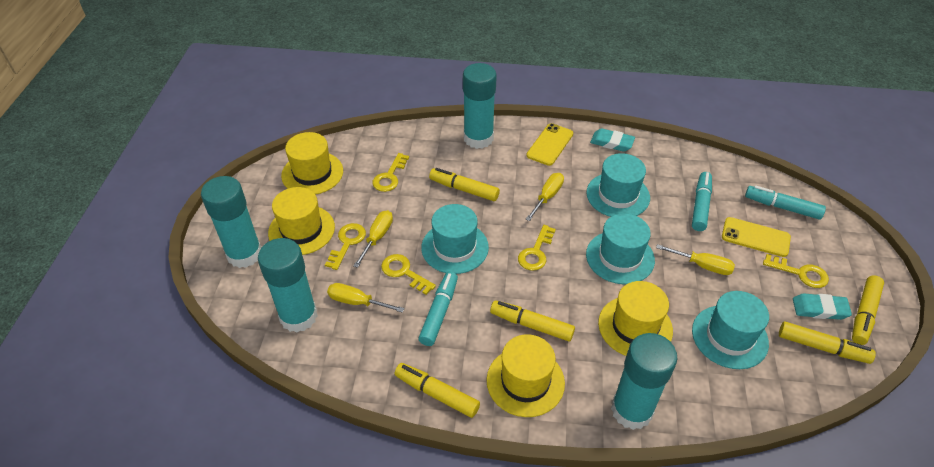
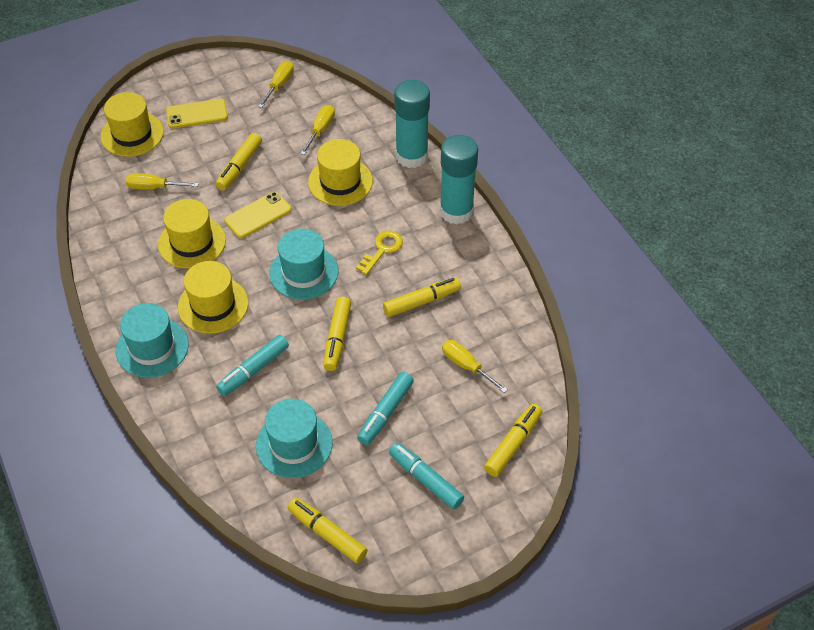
turquoise eraser: 2 -> 0
turquoise glue stick: 4 -> 2
turquoise hat: 4 -> 3
yellow key: 5 -> 1

